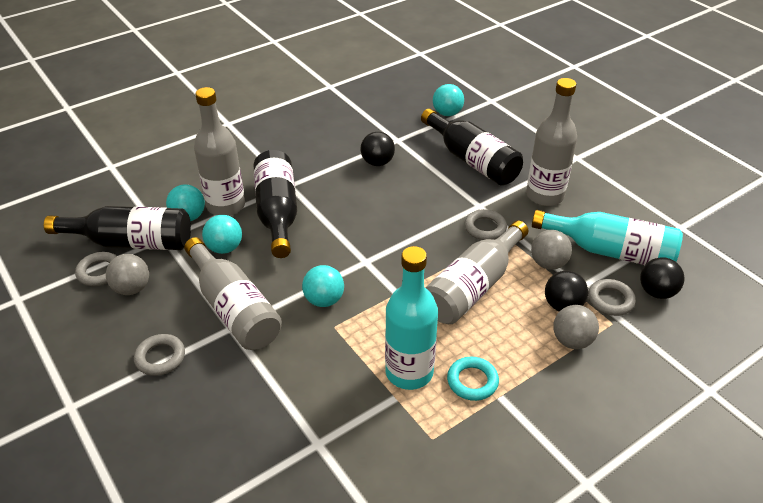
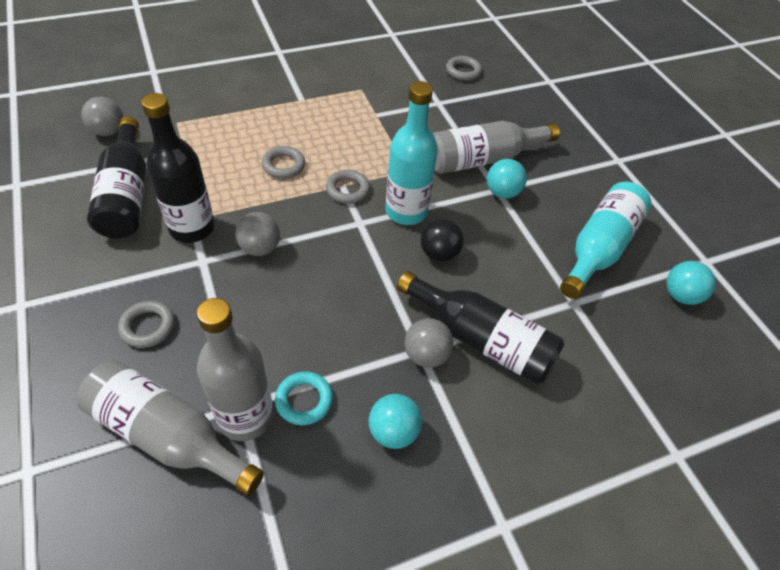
black ball: 3 -> 1
grey bottle: 4 -> 3
turquoise ball: 4 -> 3

